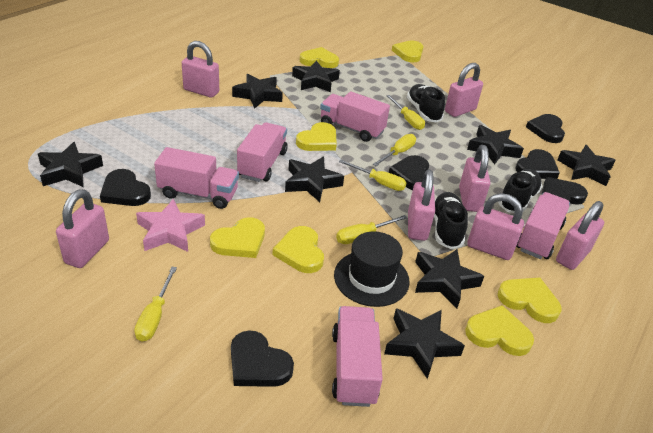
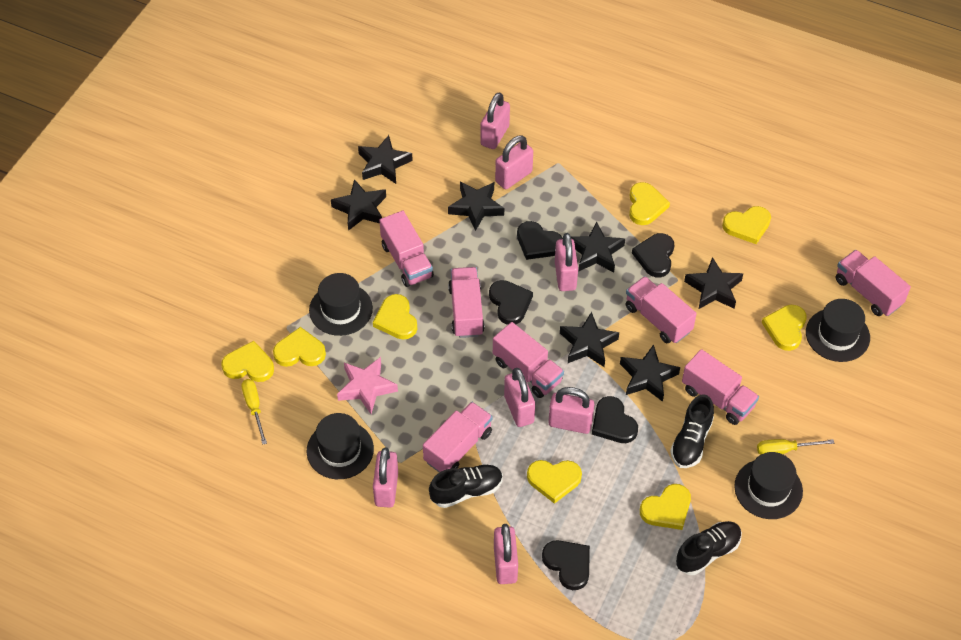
black hat: 1 -> 4
black heart: 6 -> 5
black star: 8 -> 7
pink truck: 5 -> 7
yellow heart: 7 -> 8
yellow screwdriver: 5 -> 2

